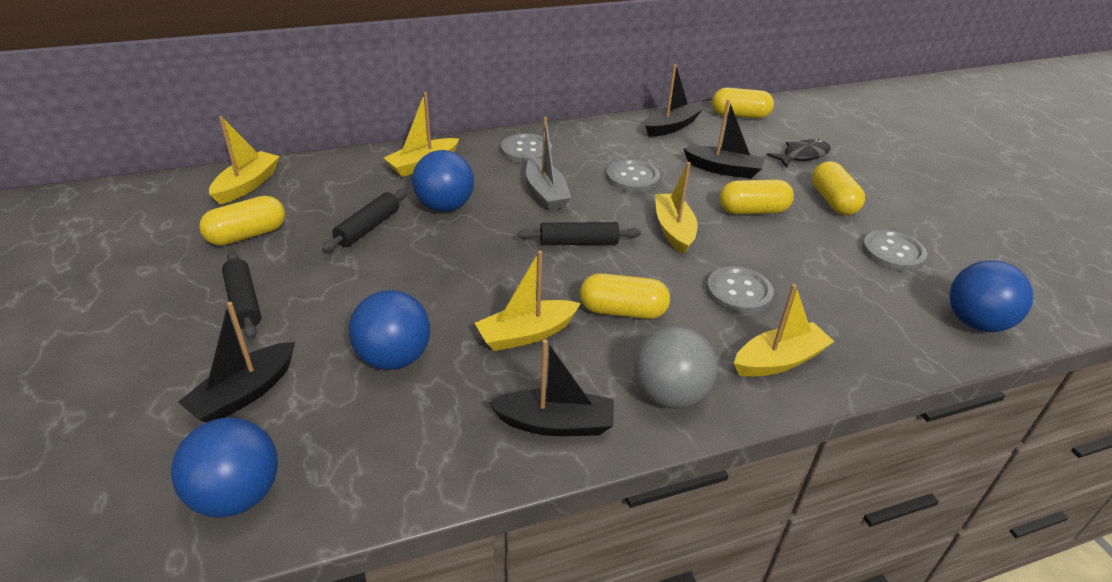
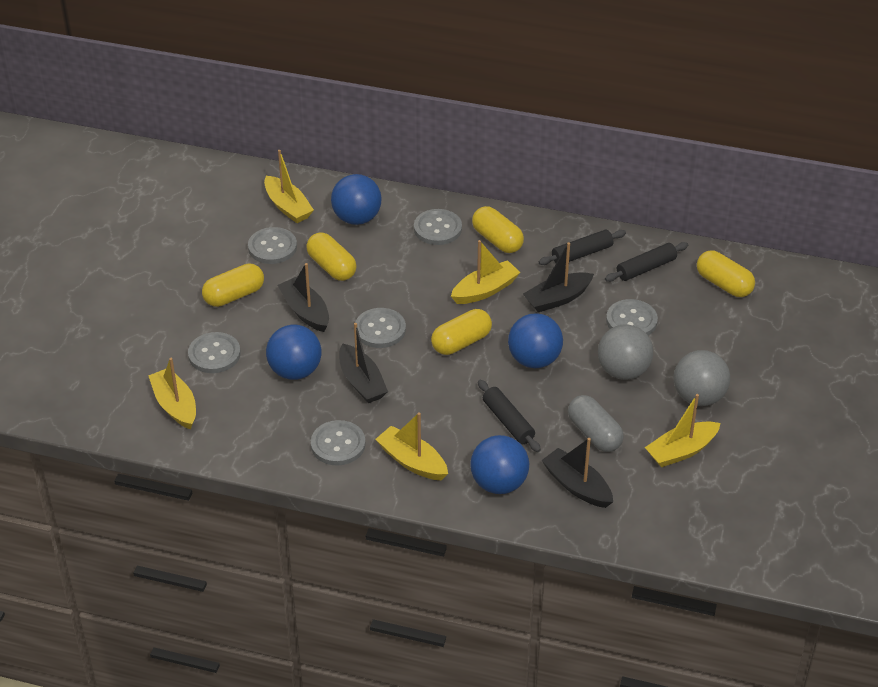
black fish: 1 -> 0
grey ball: 1 -> 2
grey boat: 1 -> 0
grey button: 4 -> 6
grey capsule: 0 -> 1

